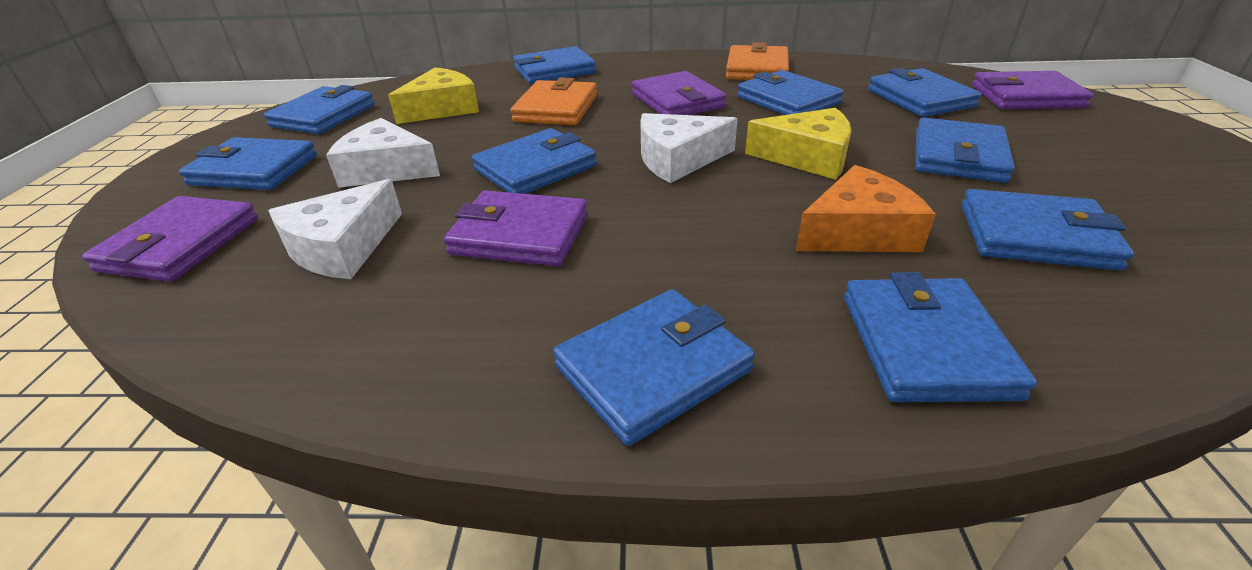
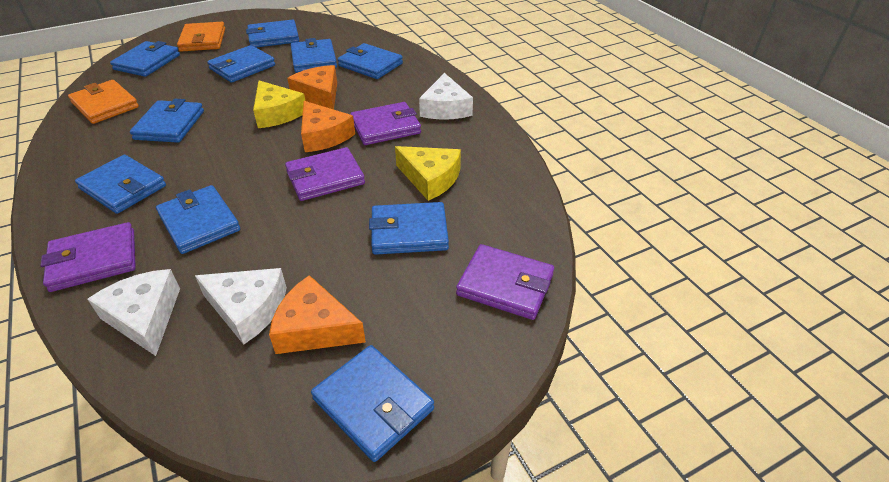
orange cheese: 1 -> 3

